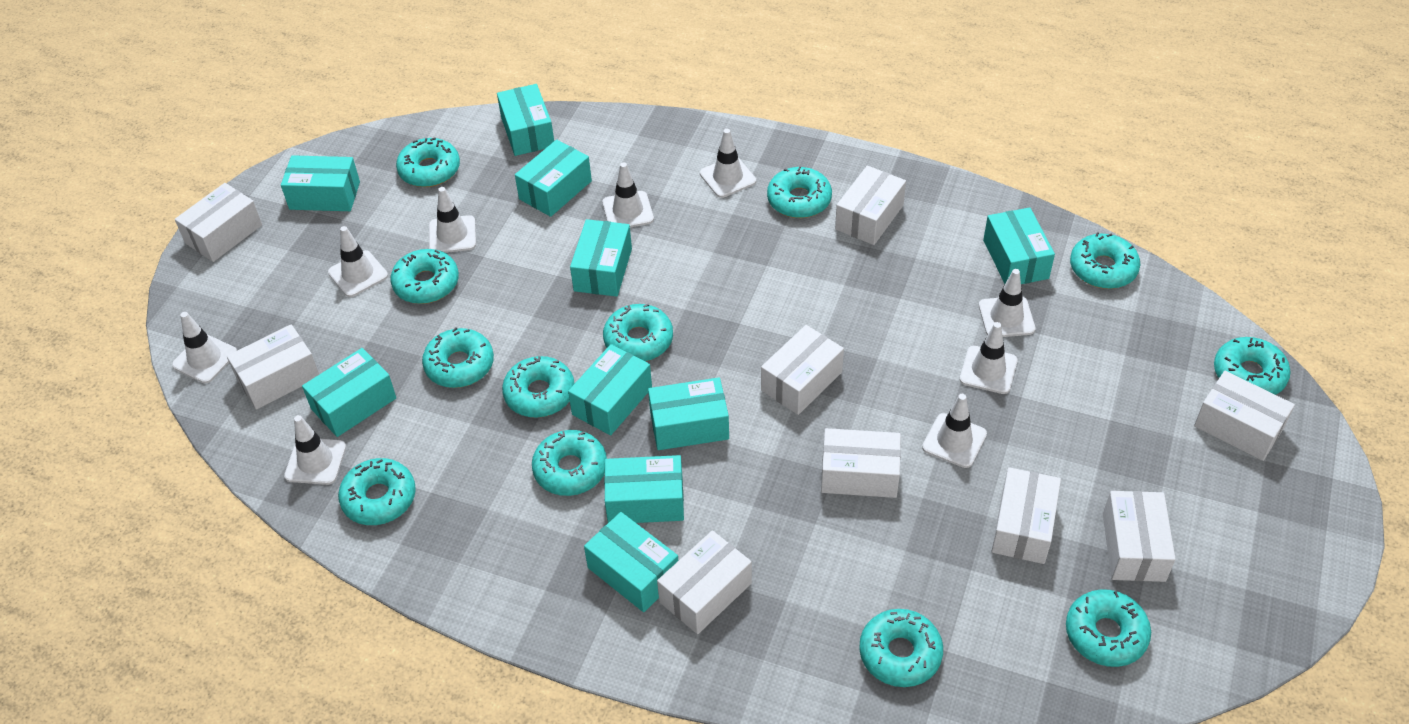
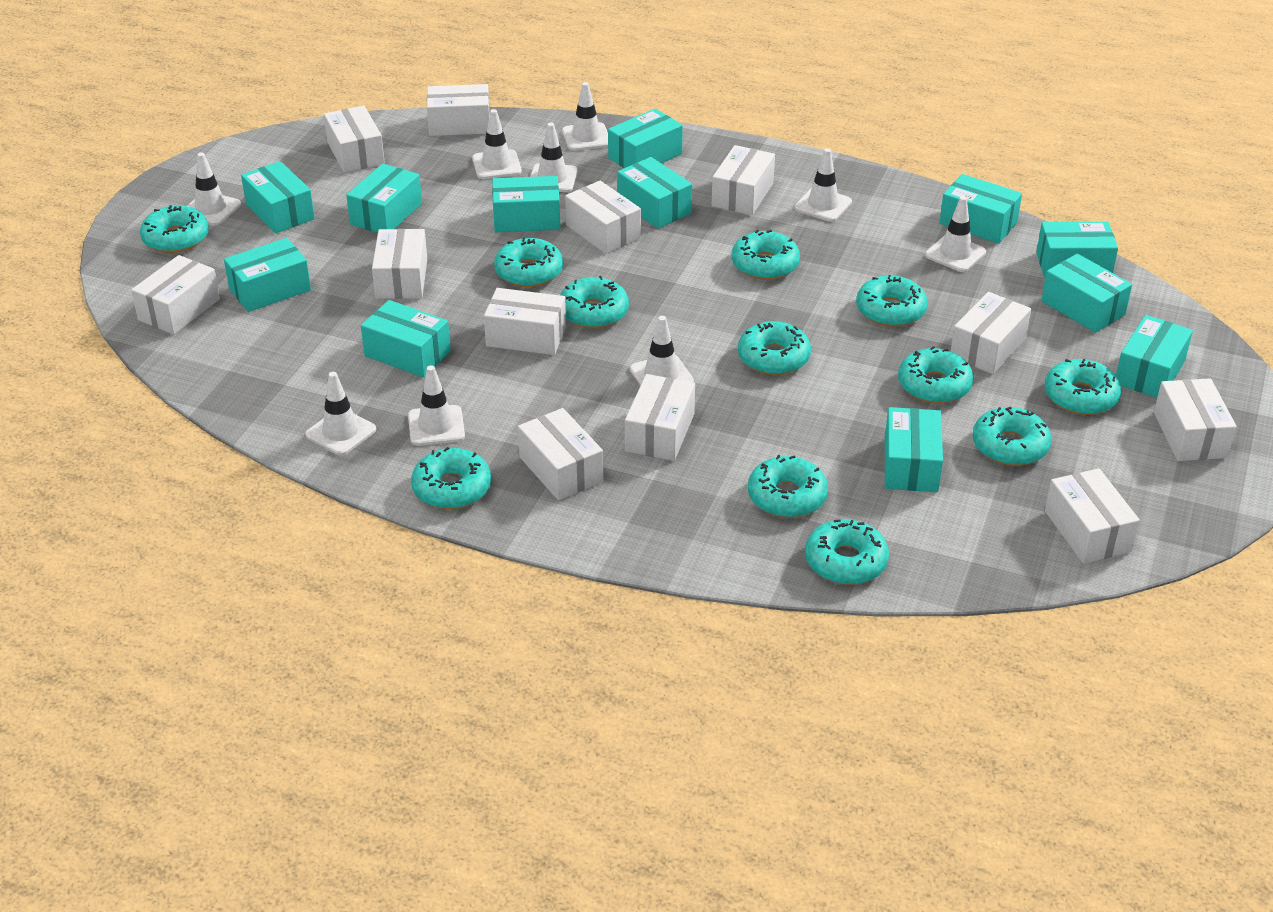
turquoise box: 10 -> 12
white box: 9 -> 12

